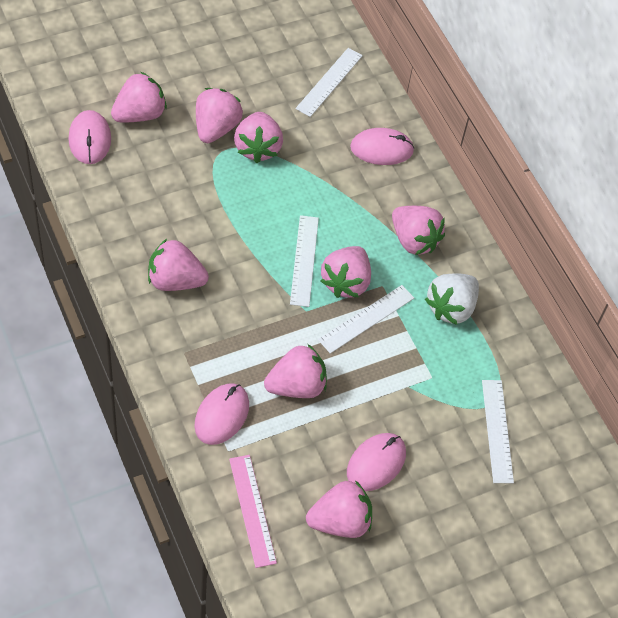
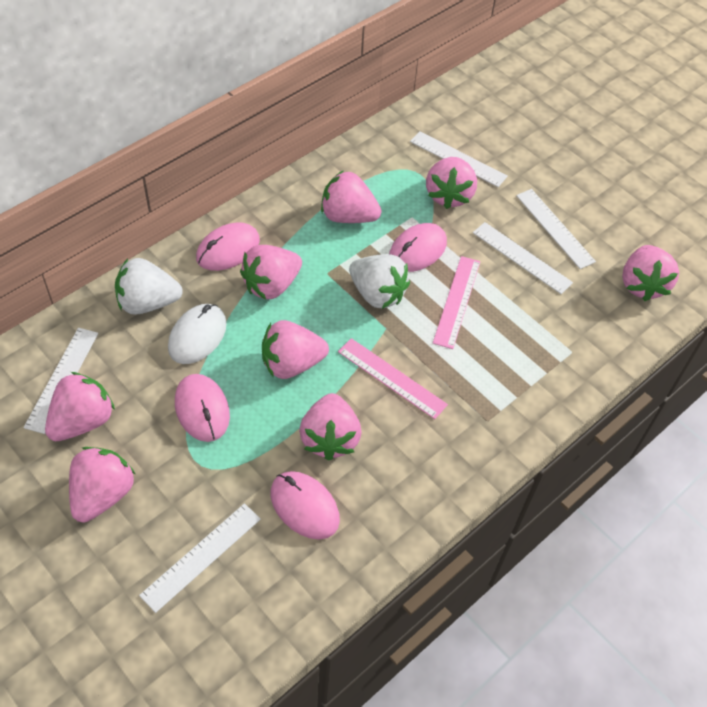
pink ruler: 1 -> 2
white mouse: 0 -> 1
white ruler: 4 -> 5
white strawberry: 1 -> 2

